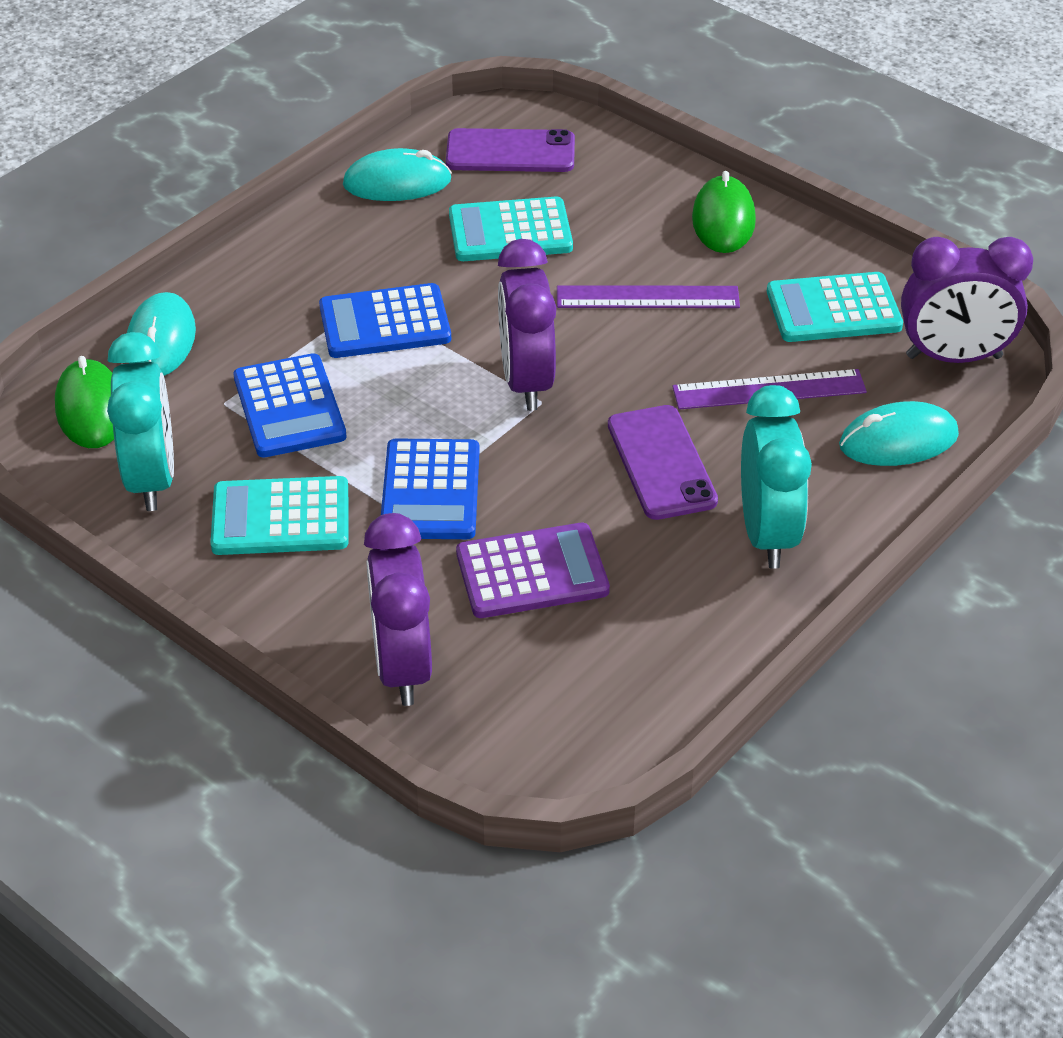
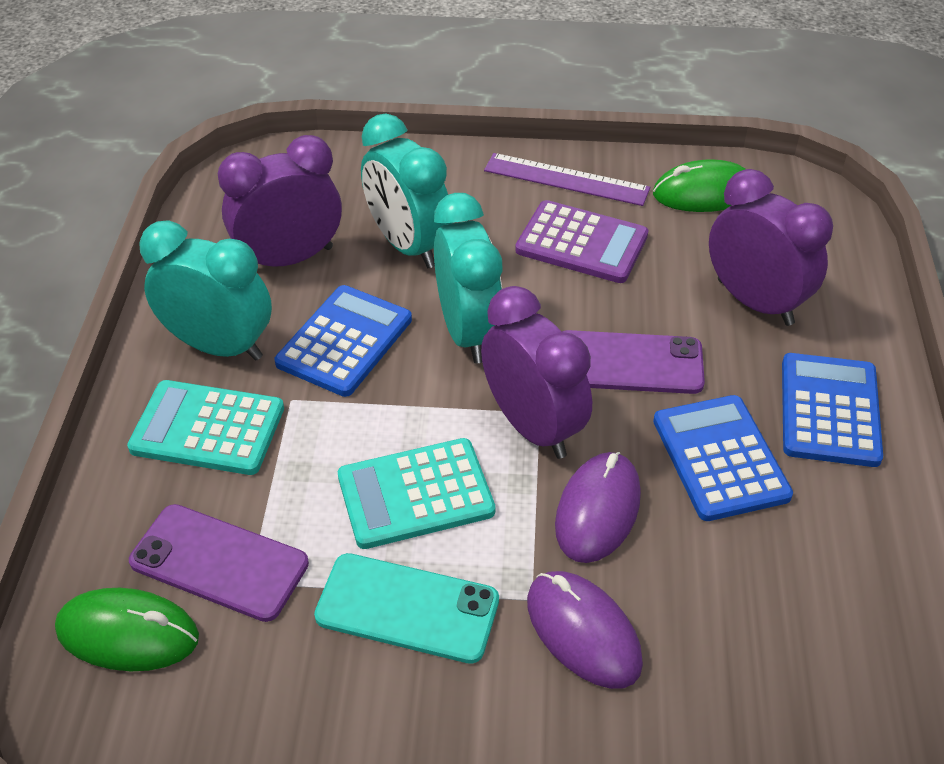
purple mouse: 0 -> 2
purple ruler: 2 -> 1
turquoise calculator: 3 -> 2
turquoise clock: 2 -> 3
turquoise mouse: 3 -> 0
turquoise phone: 0 -> 1

